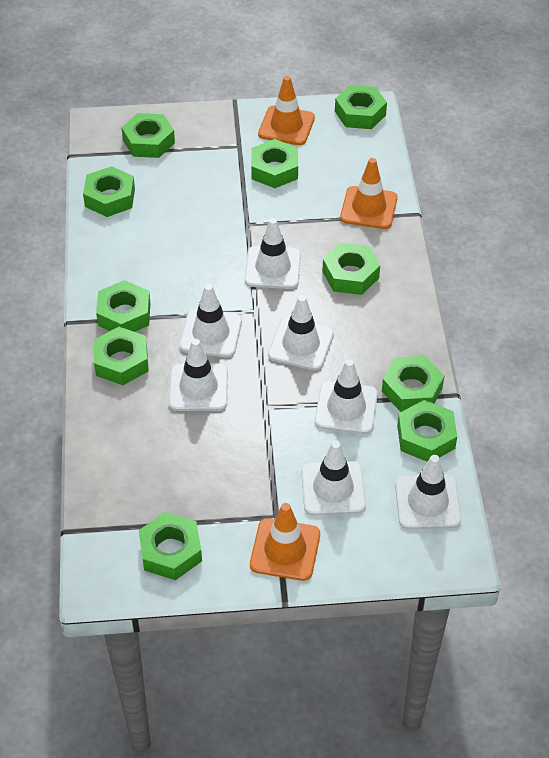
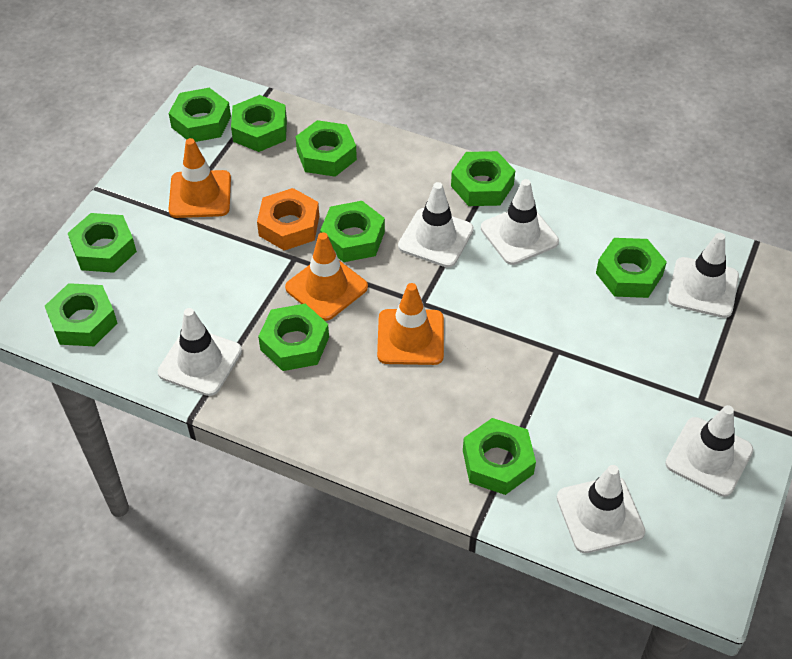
orange nut: 0 -> 1
white traffic cone: 7 -> 6

